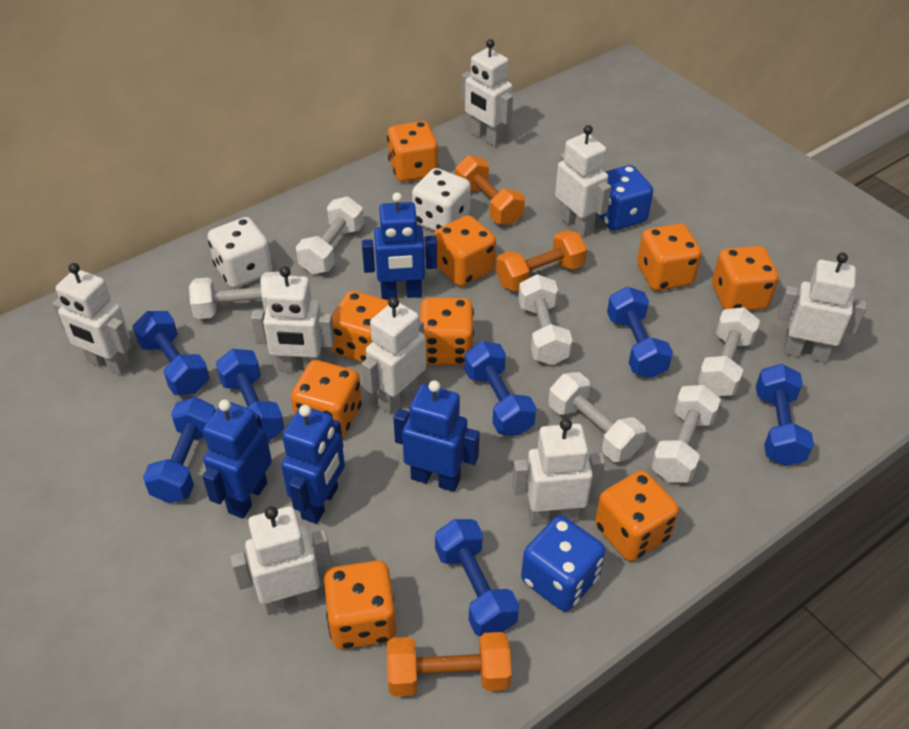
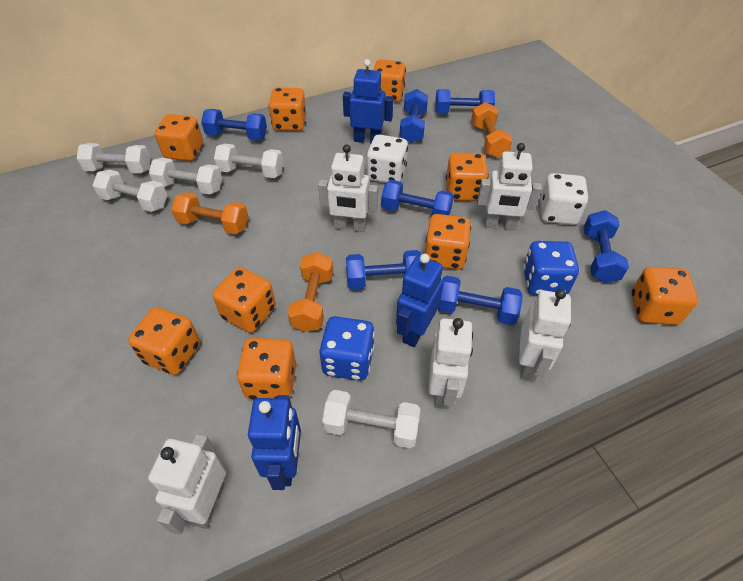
blue robot: 4 -> 3
white dumbbell: 6 -> 5
white robot: 8 -> 5

